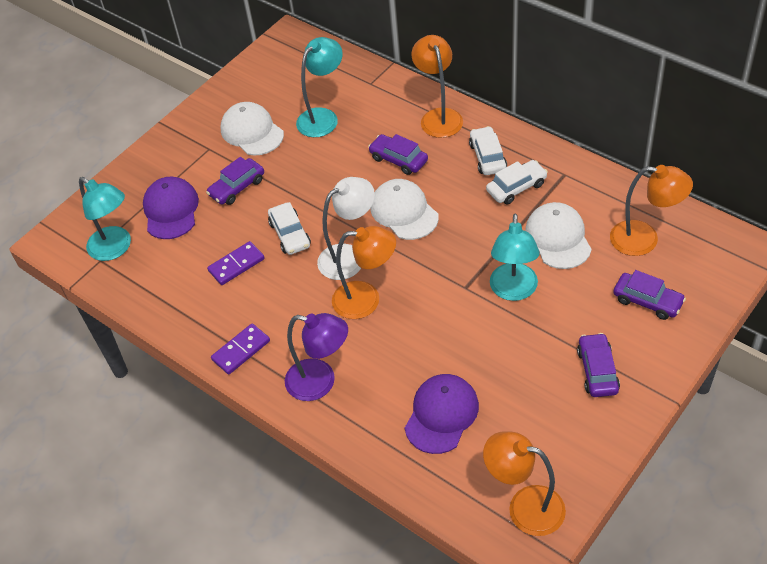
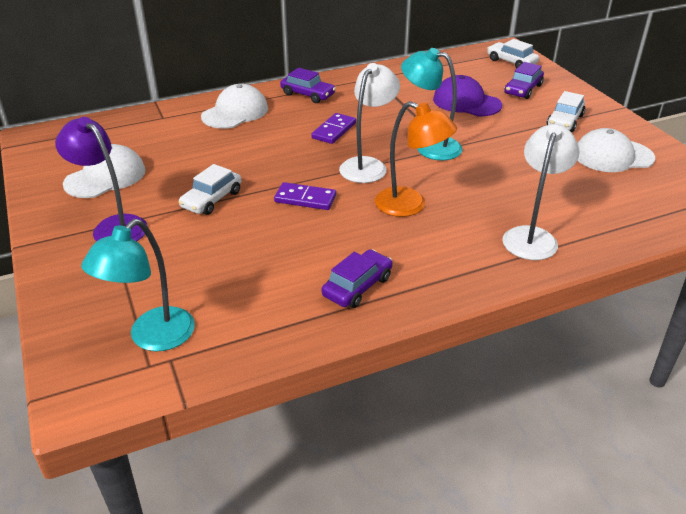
orange lamp: 4 -> 1
purple cap: 2 -> 1
purple car: 4 -> 3
turquoise lamp: 3 -> 2
white lamp: 1 -> 2

